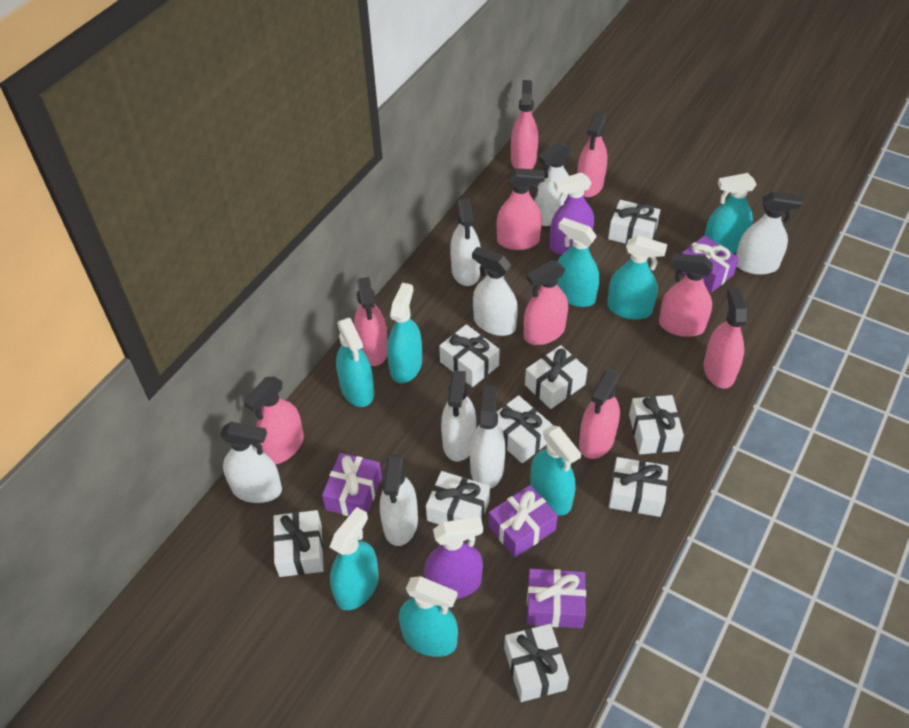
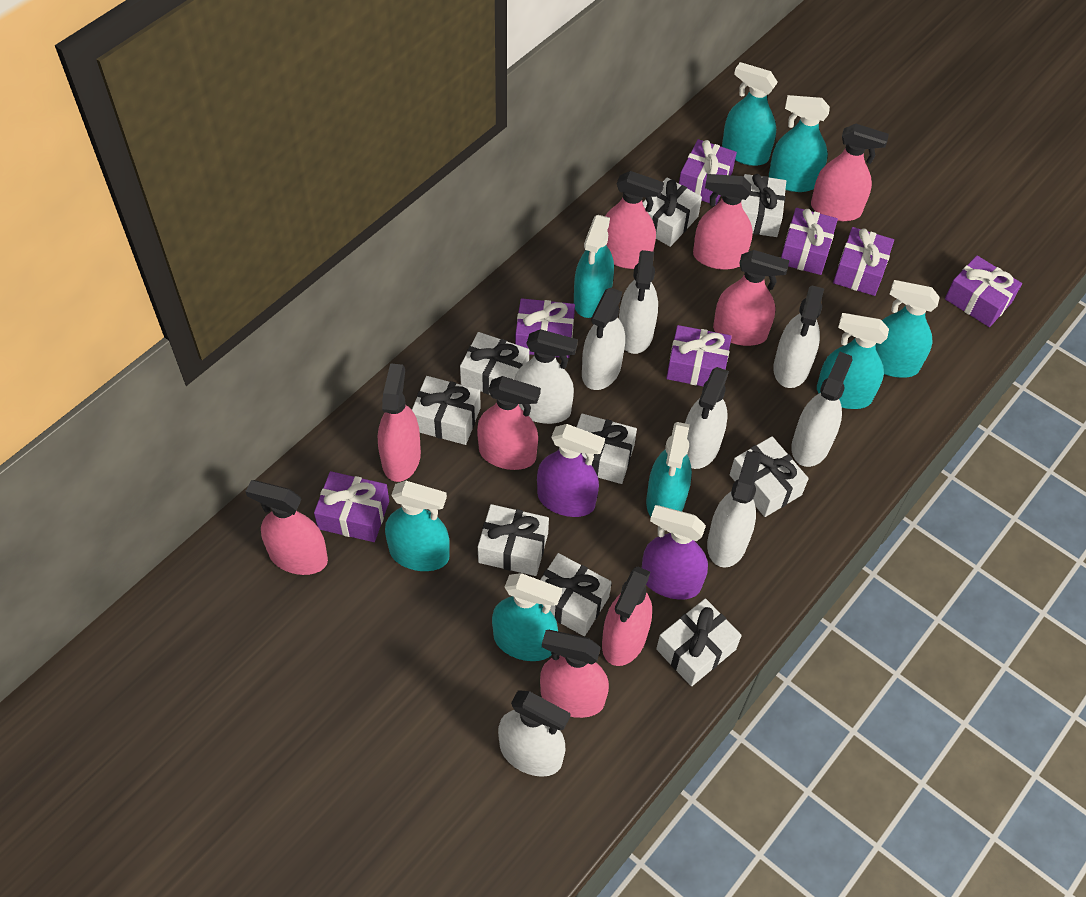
purple gift: 4 -> 7

